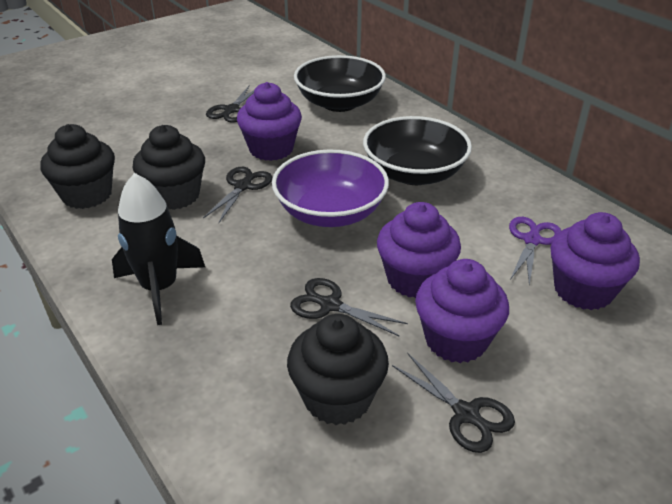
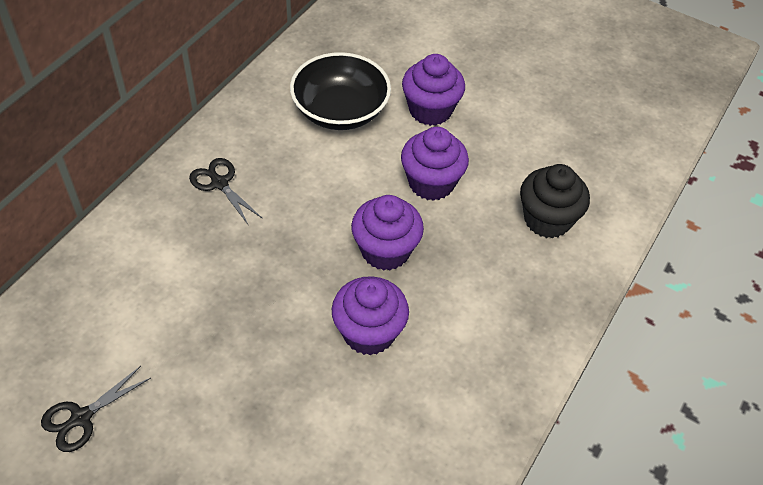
black bowl: 2 -> 1
black cupcake: 3 -> 1
black rocket: 1 -> 0
black scissors: 4 -> 2
purple bowl: 1 -> 0
purple scissors: 1 -> 0

